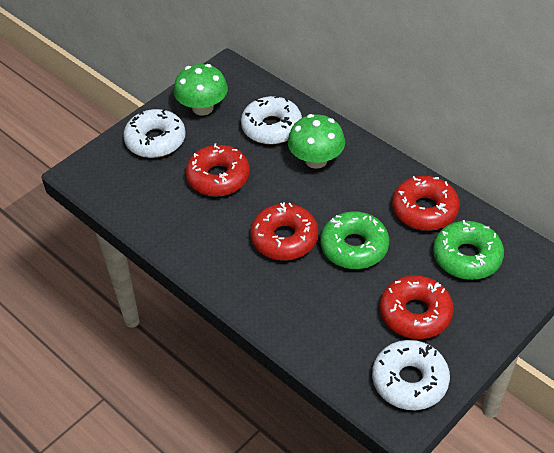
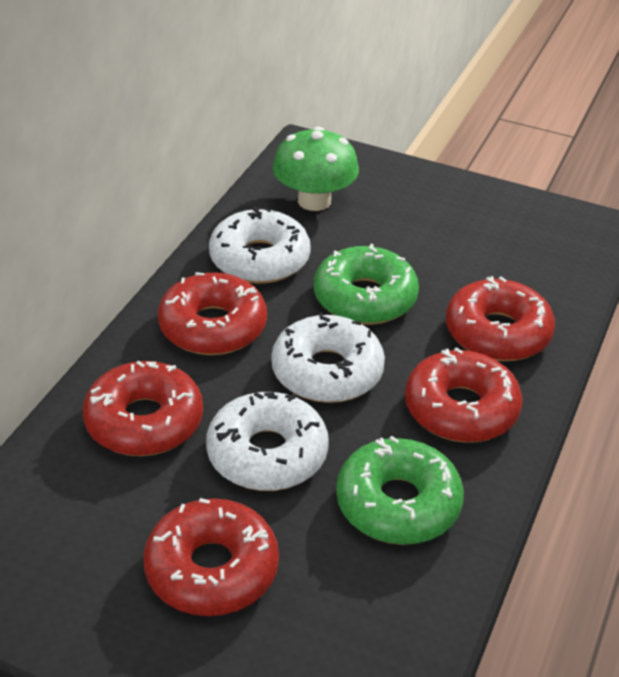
green mushroom: 2 -> 1
red donut: 4 -> 5

